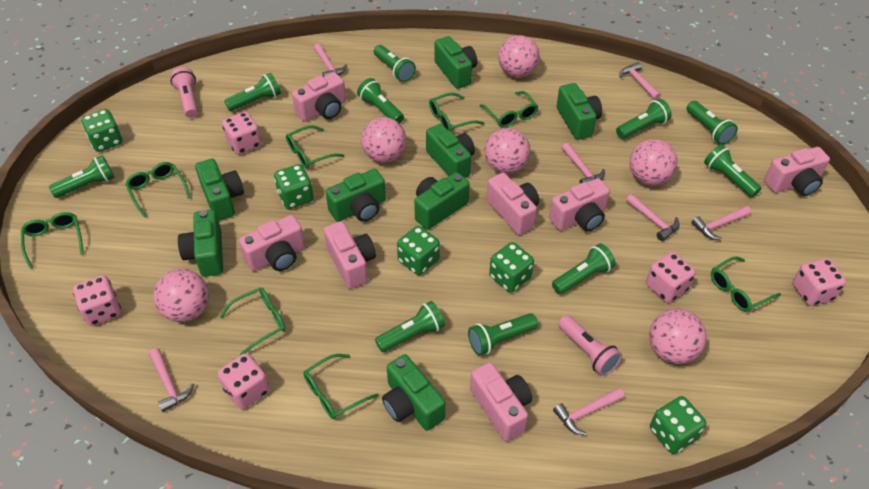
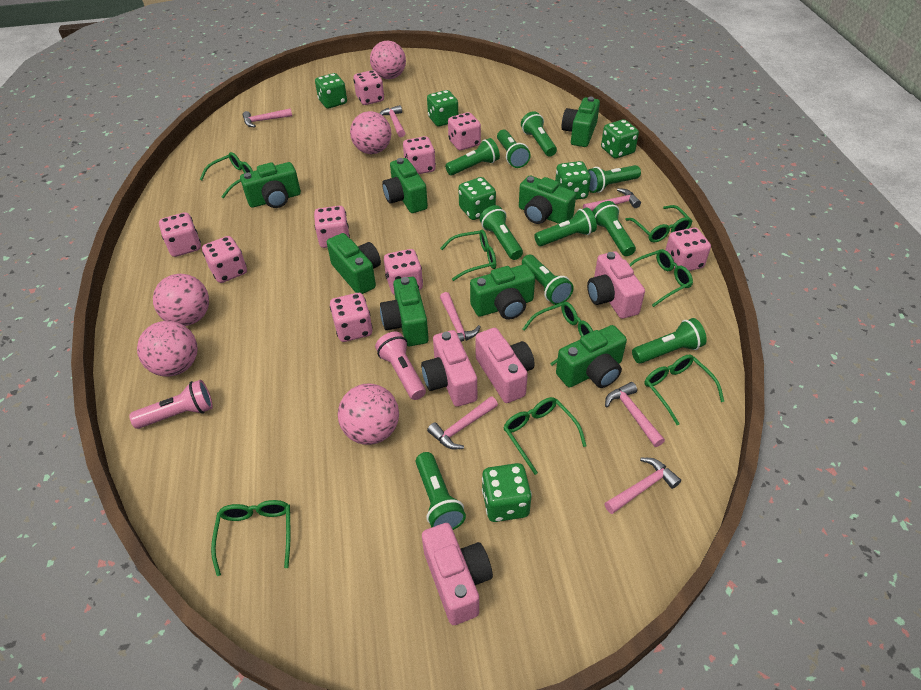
green dice: 5 -> 6
pink ball: 6 -> 5
pink camera: 7 -> 4
pink dice: 5 -> 9

